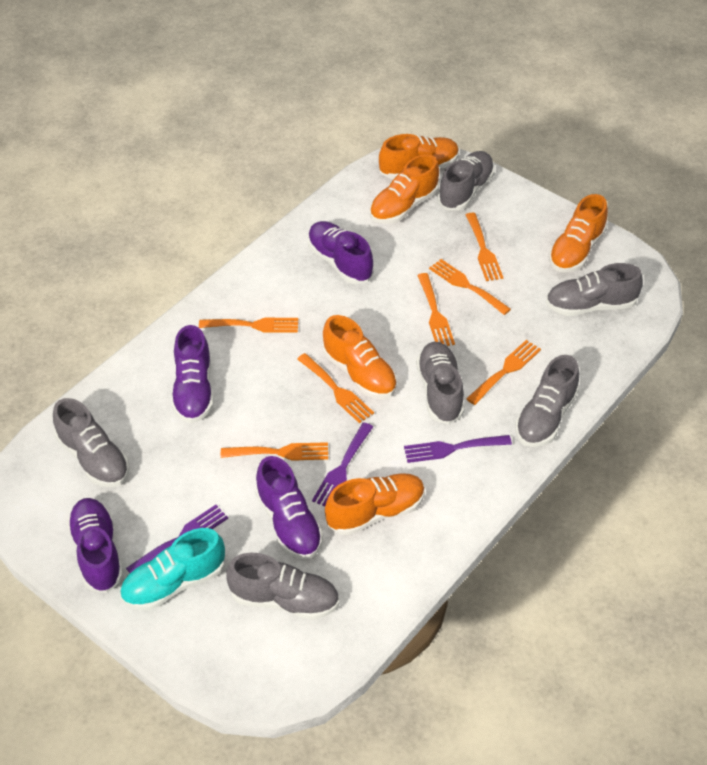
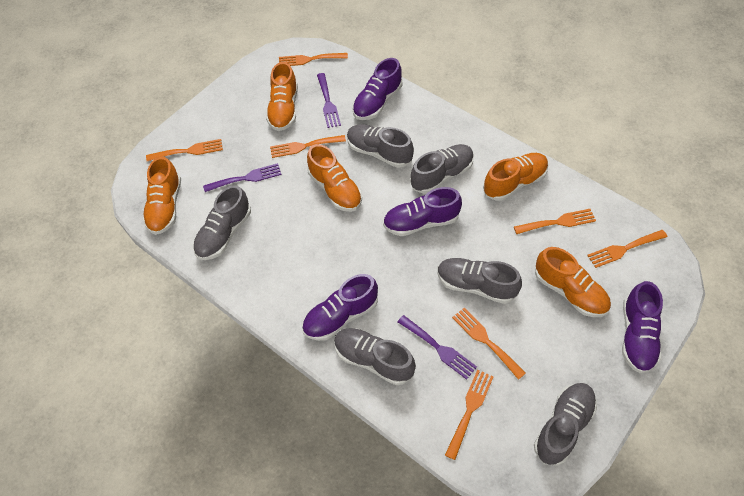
turquoise shoe: 1 -> 0

